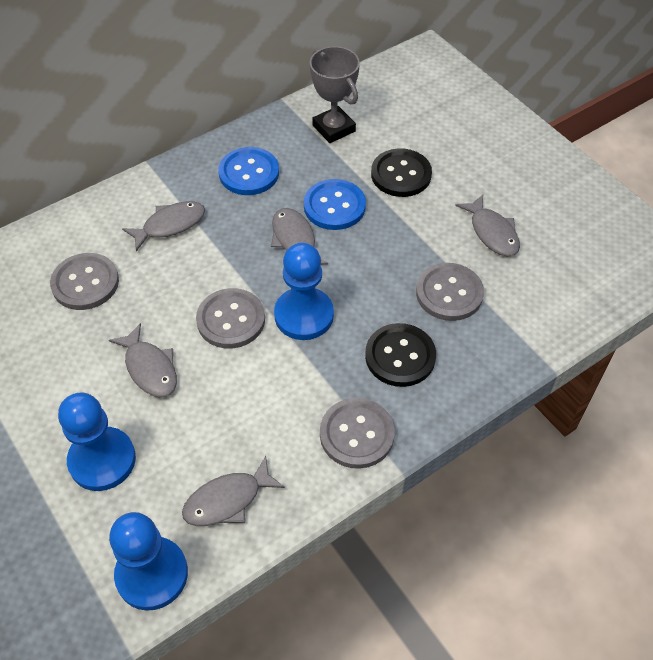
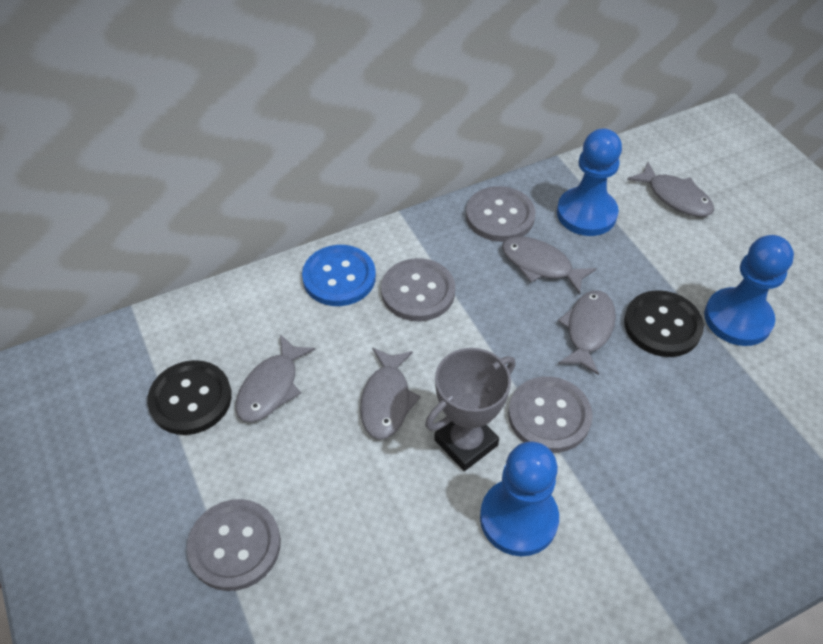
blue button: 2 -> 1

